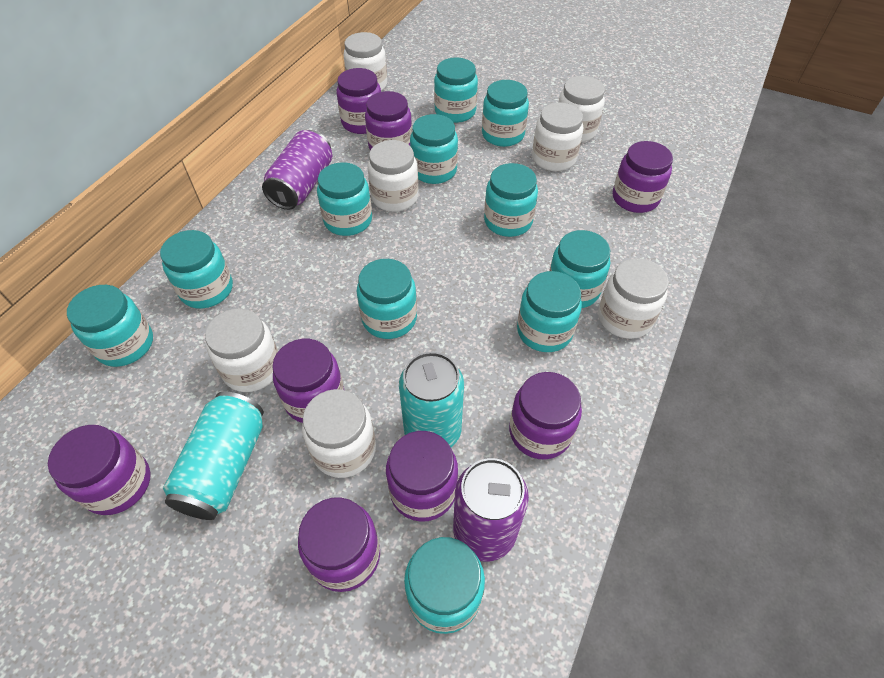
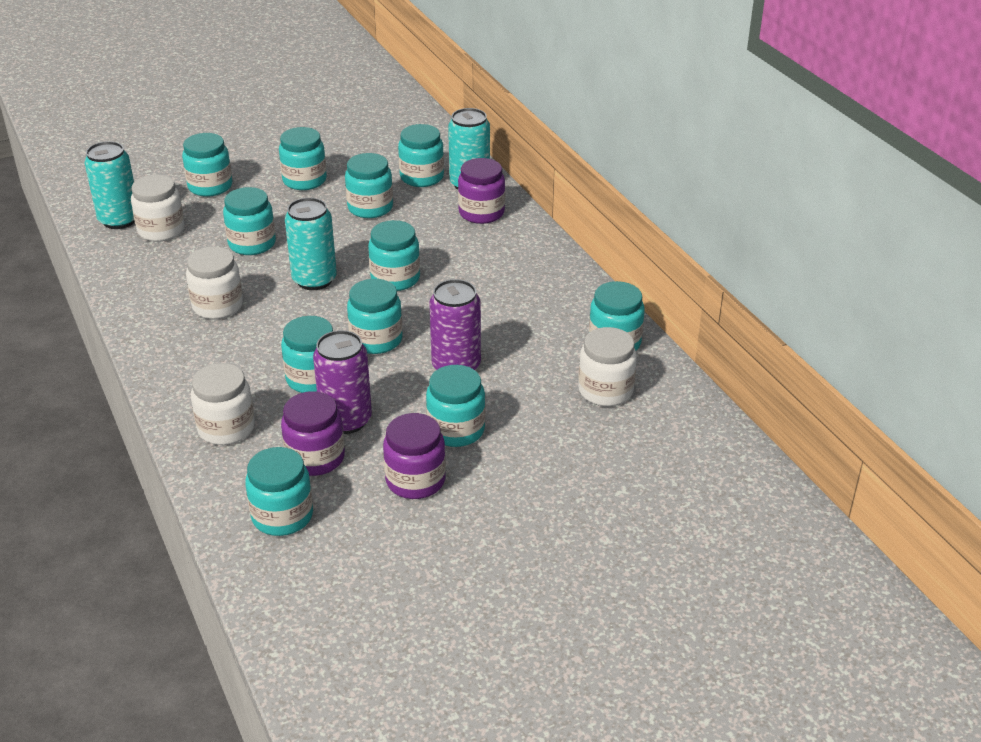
purple jar: 8 -> 3
turquoise can: 2 -> 3
white jar: 7 -> 4

